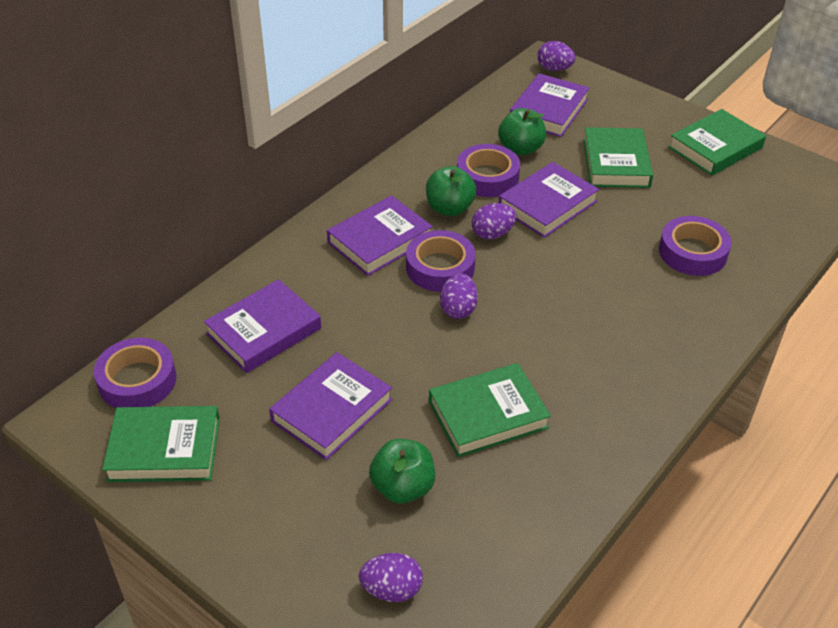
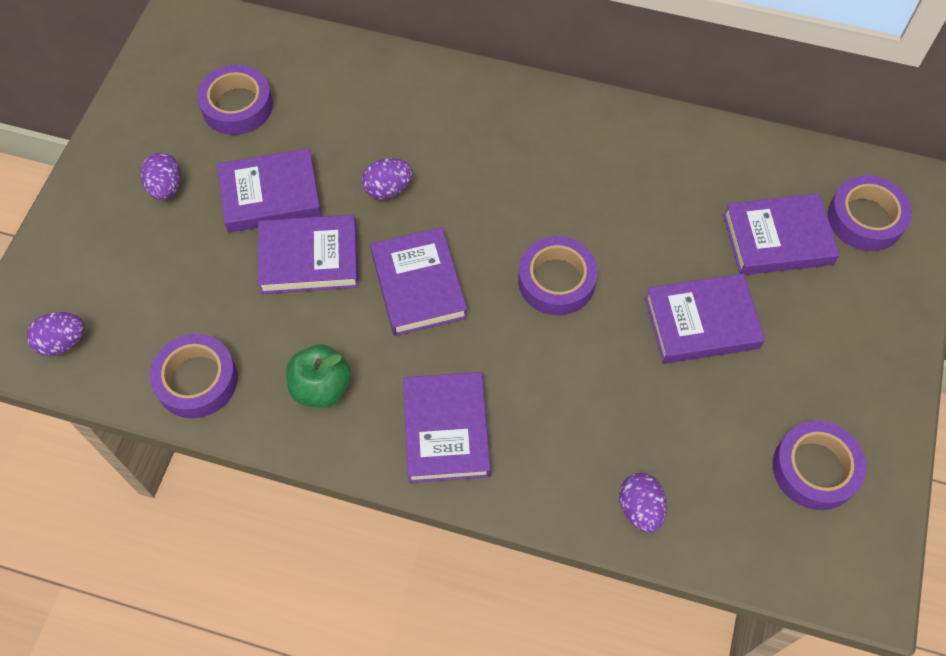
green apple: 3 -> 1
green book: 4 -> 0
purple book: 5 -> 6
purple tape: 4 -> 5

